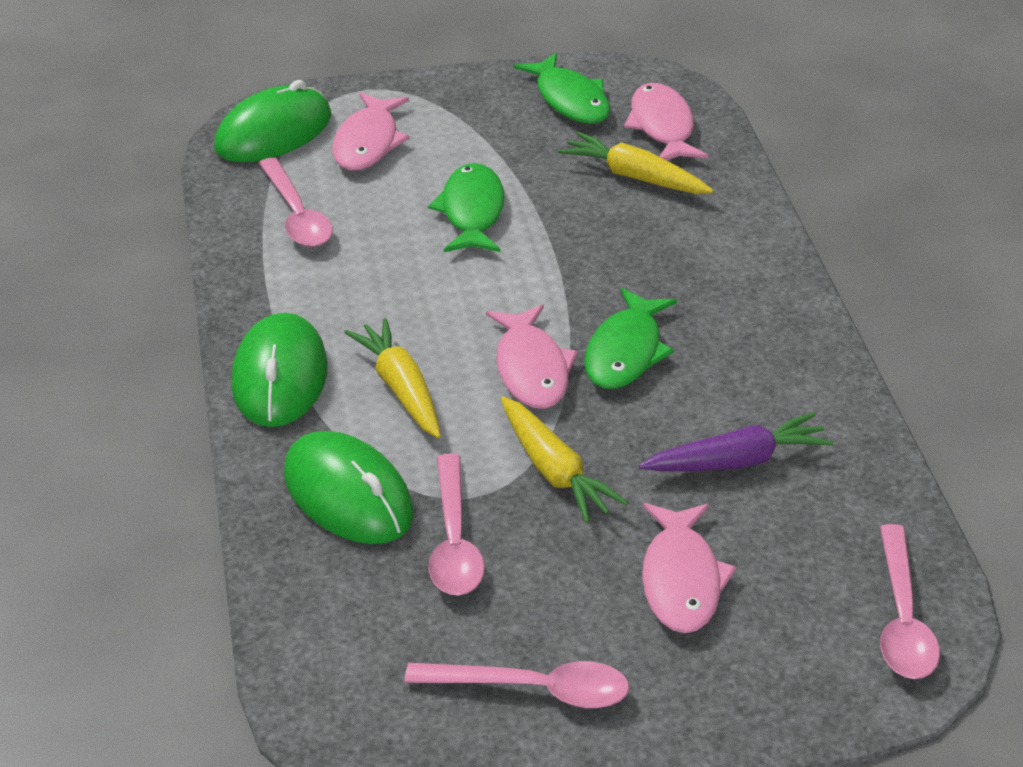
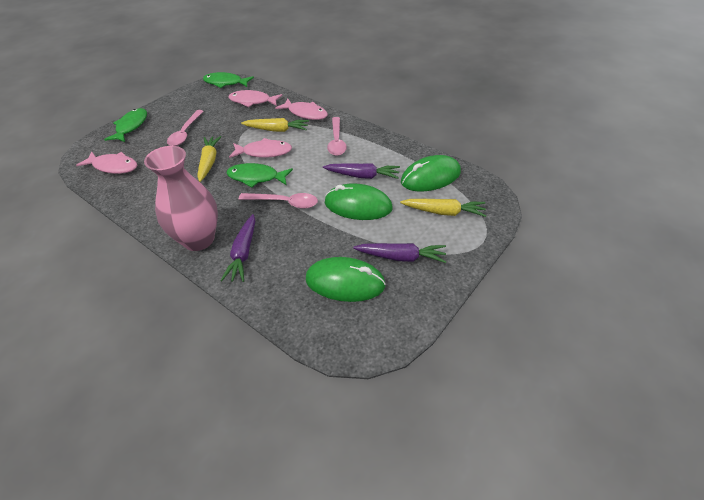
pink spoon: 4 -> 3
pink vase: 0 -> 1
purple carrot: 1 -> 3

